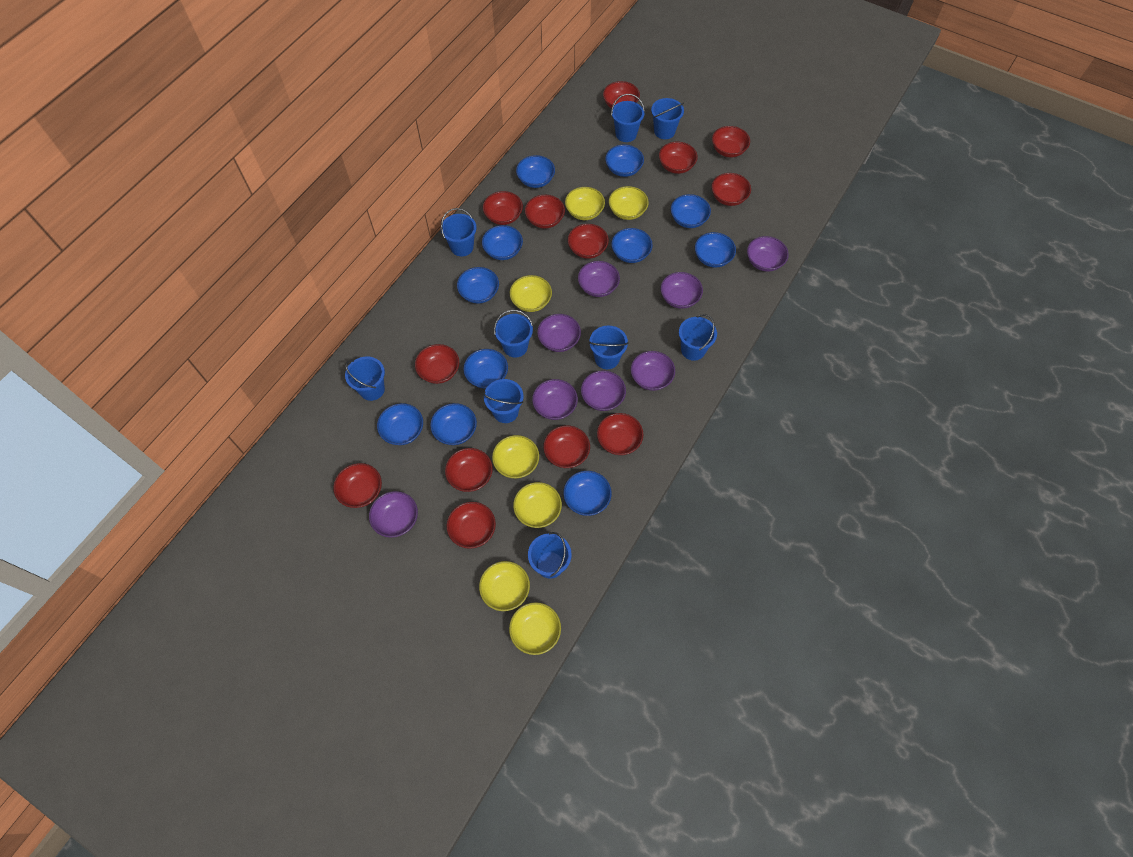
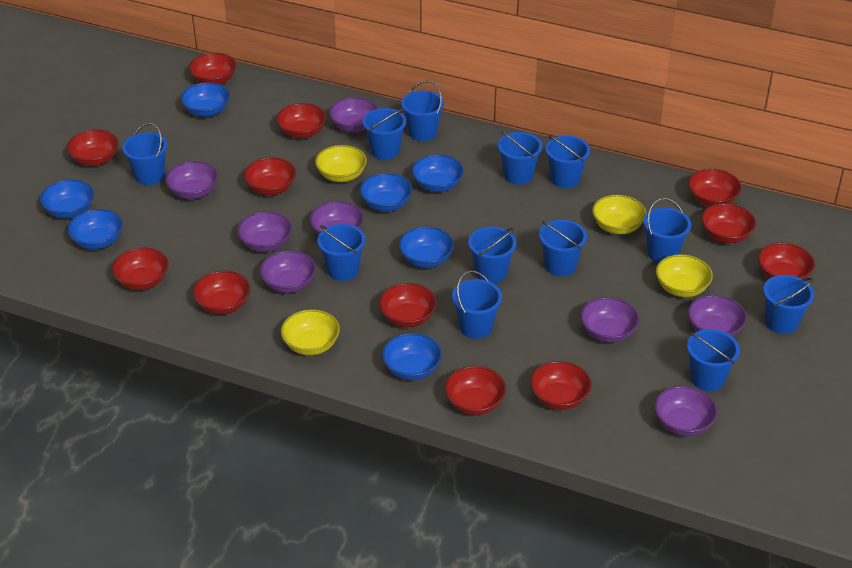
blue bowl: 11 -> 7
blue bucket: 9 -> 12
red bowl: 13 -> 12
yellow bowl: 7 -> 4

